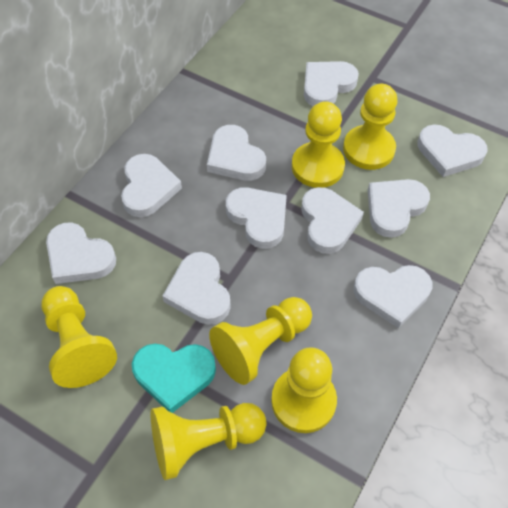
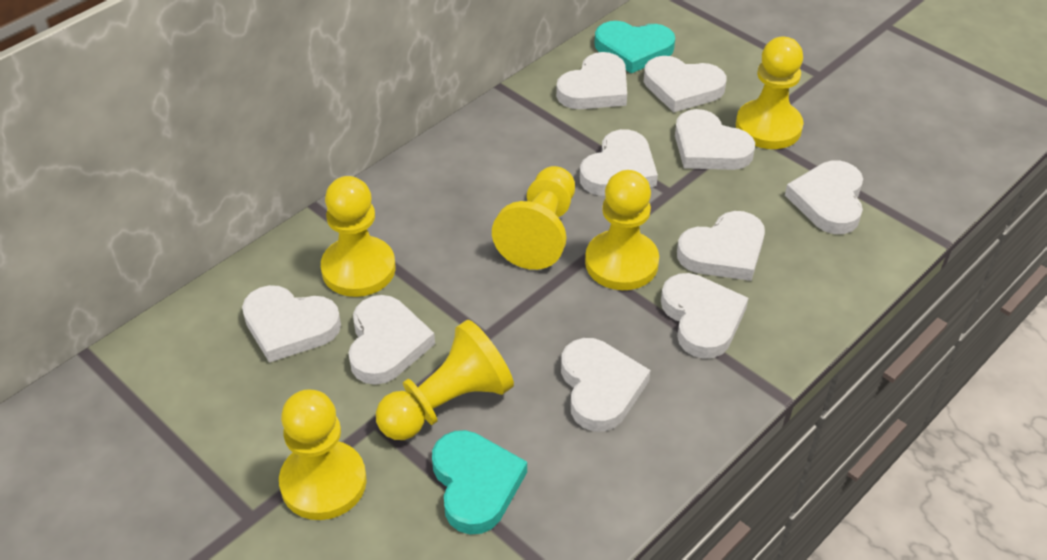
turquoise heart: 1 -> 2

